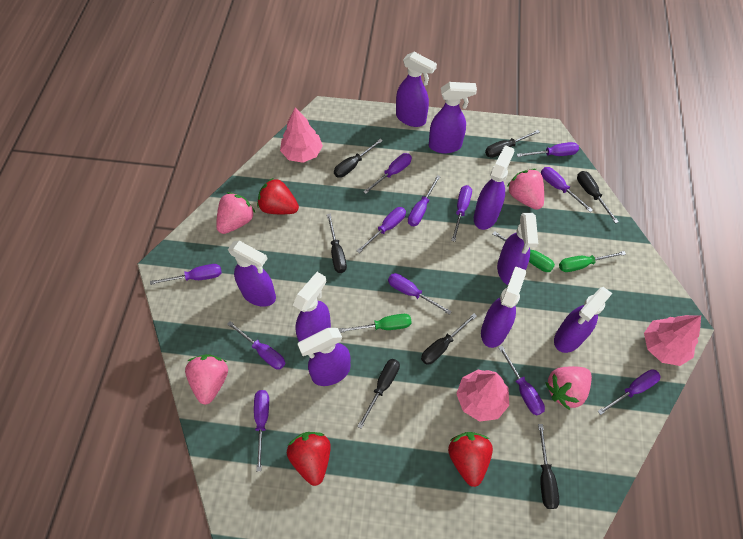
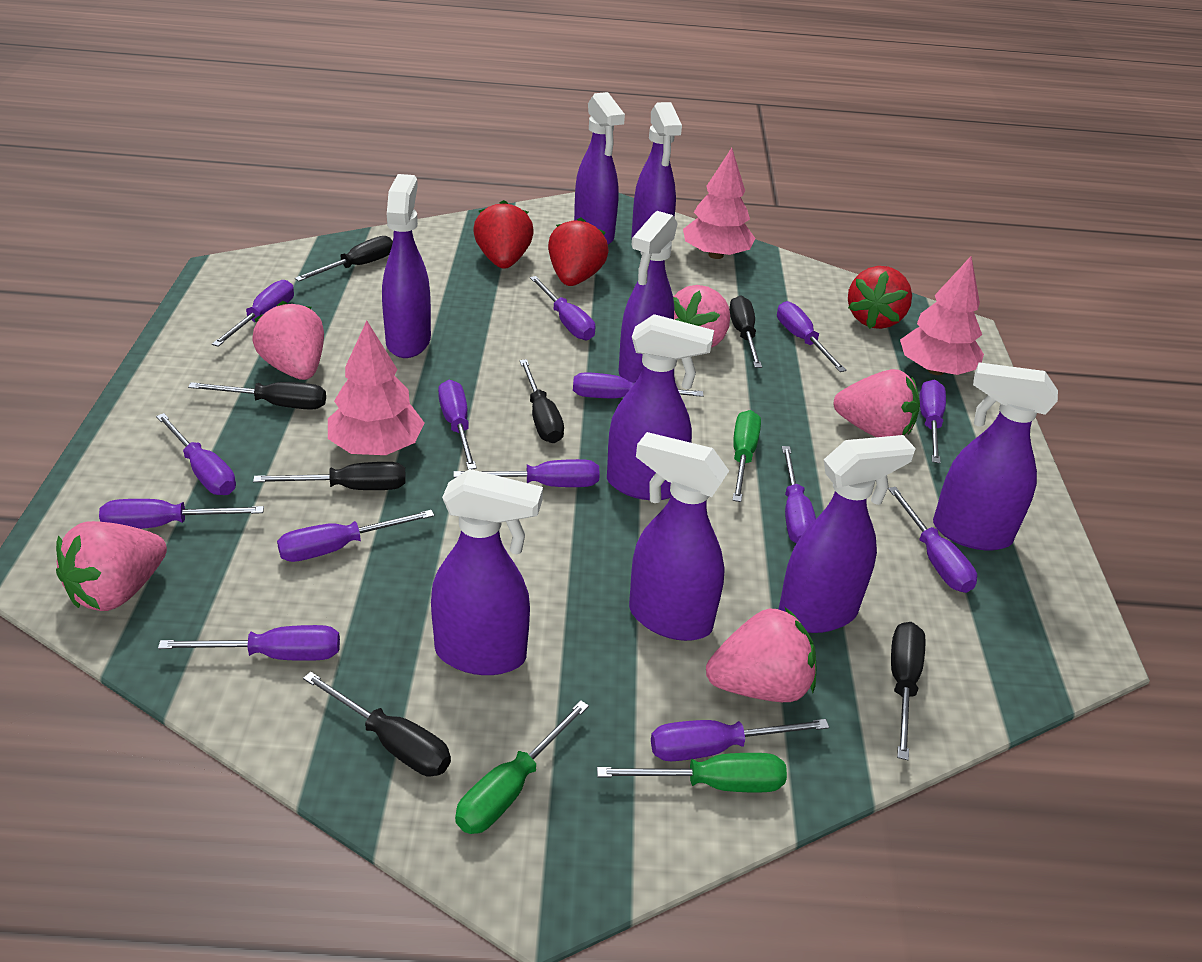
pink strawberry: 4 -> 5
purple screwdriver: 12 -> 14

